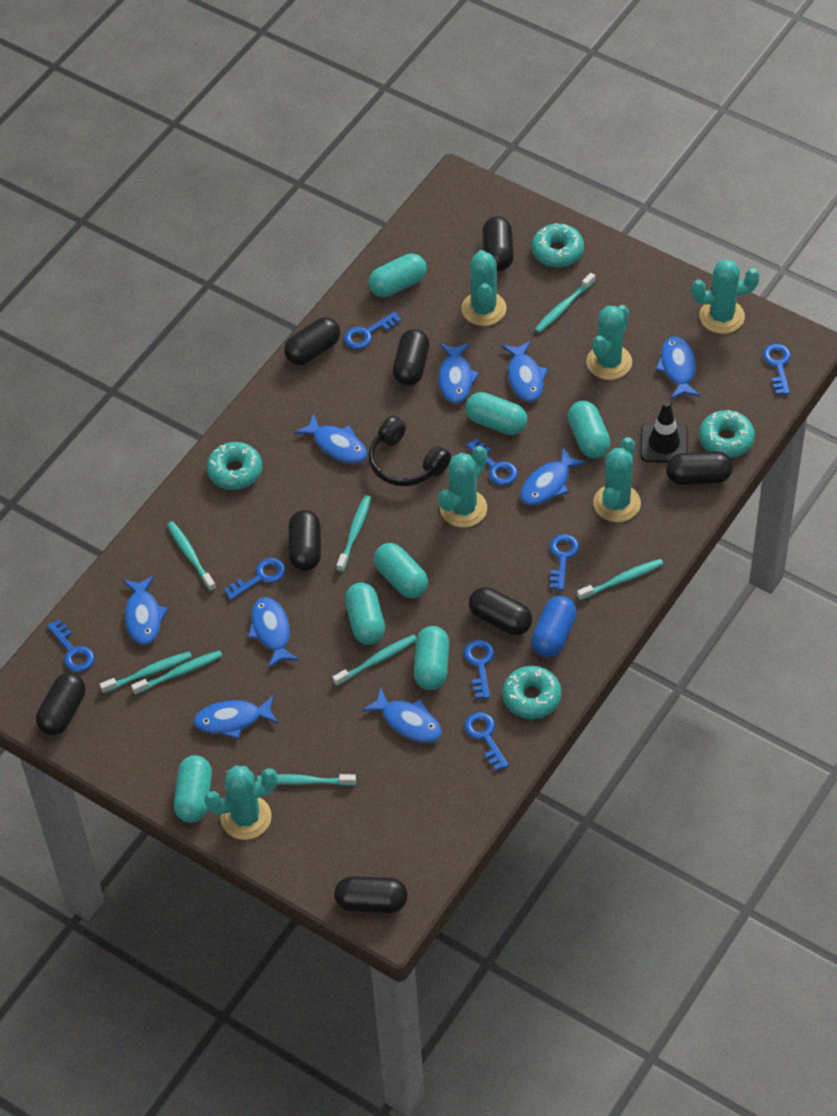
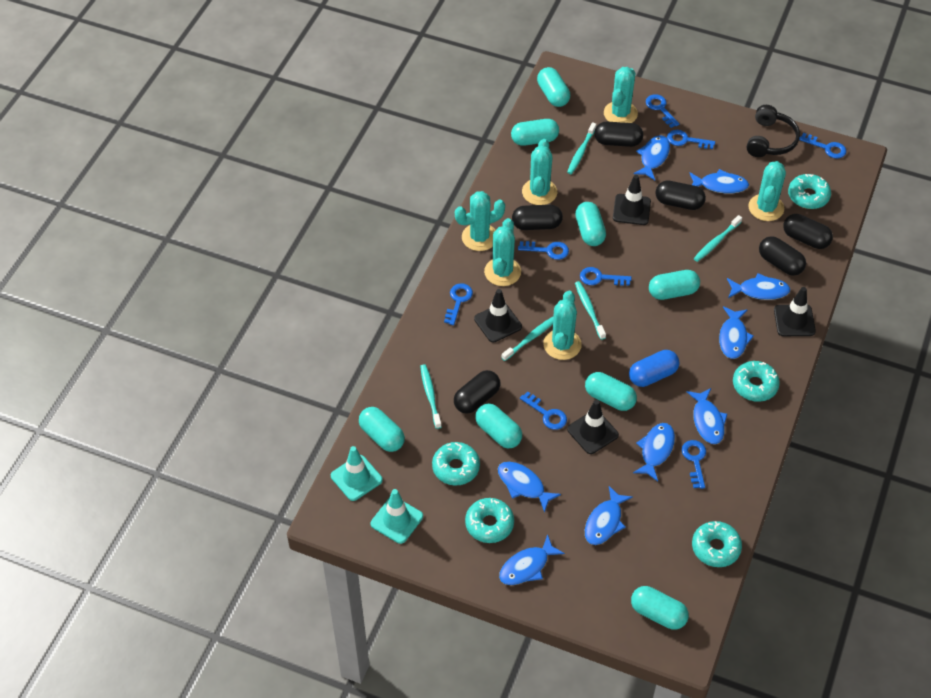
black capsule: 8 -> 6
black traffic cone: 1 -> 4
turquoise capsule: 7 -> 8
turquoise donut: 4 -> 5
turquoise toothbrush: 8 -> 5
turquoise traffic cone: 0 -> 2

